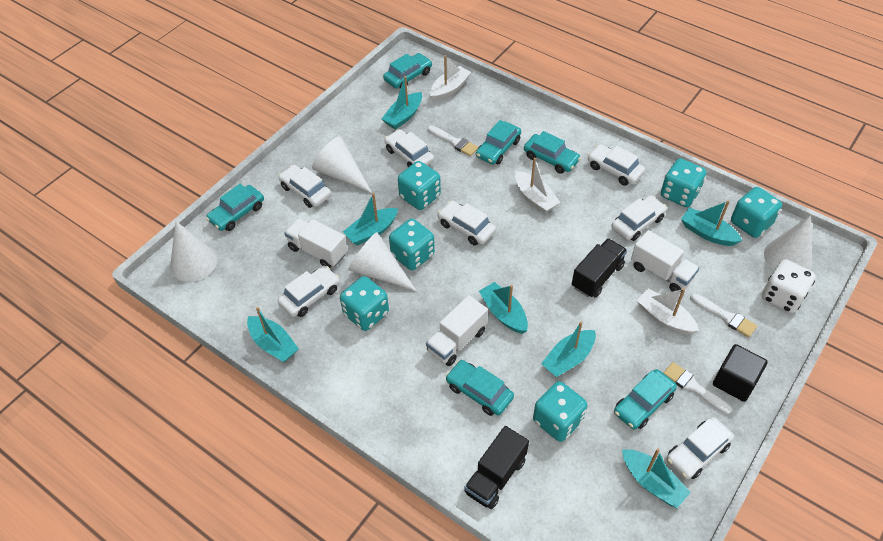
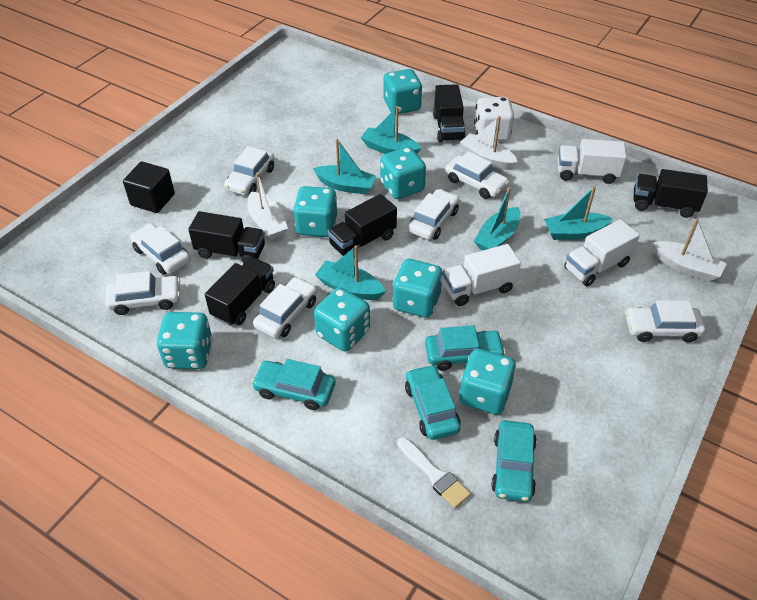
black truck: 2 -> 5
turquoise boat: 7 -> 5
turquoise car: 6 -> 4
turquoise dice: 6 -> 7
white brush: 3 -> 1
white cone: 4 -> 0

